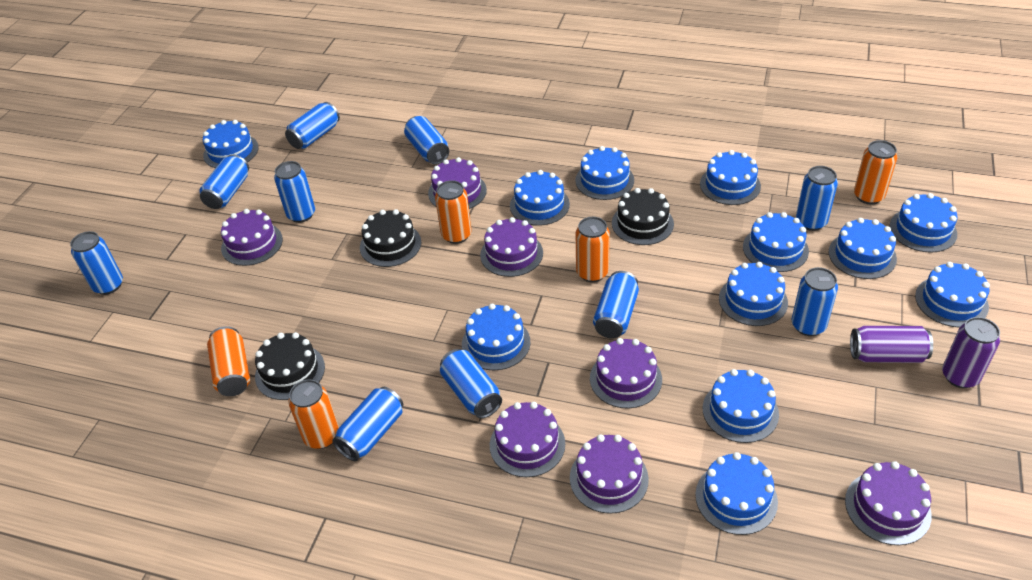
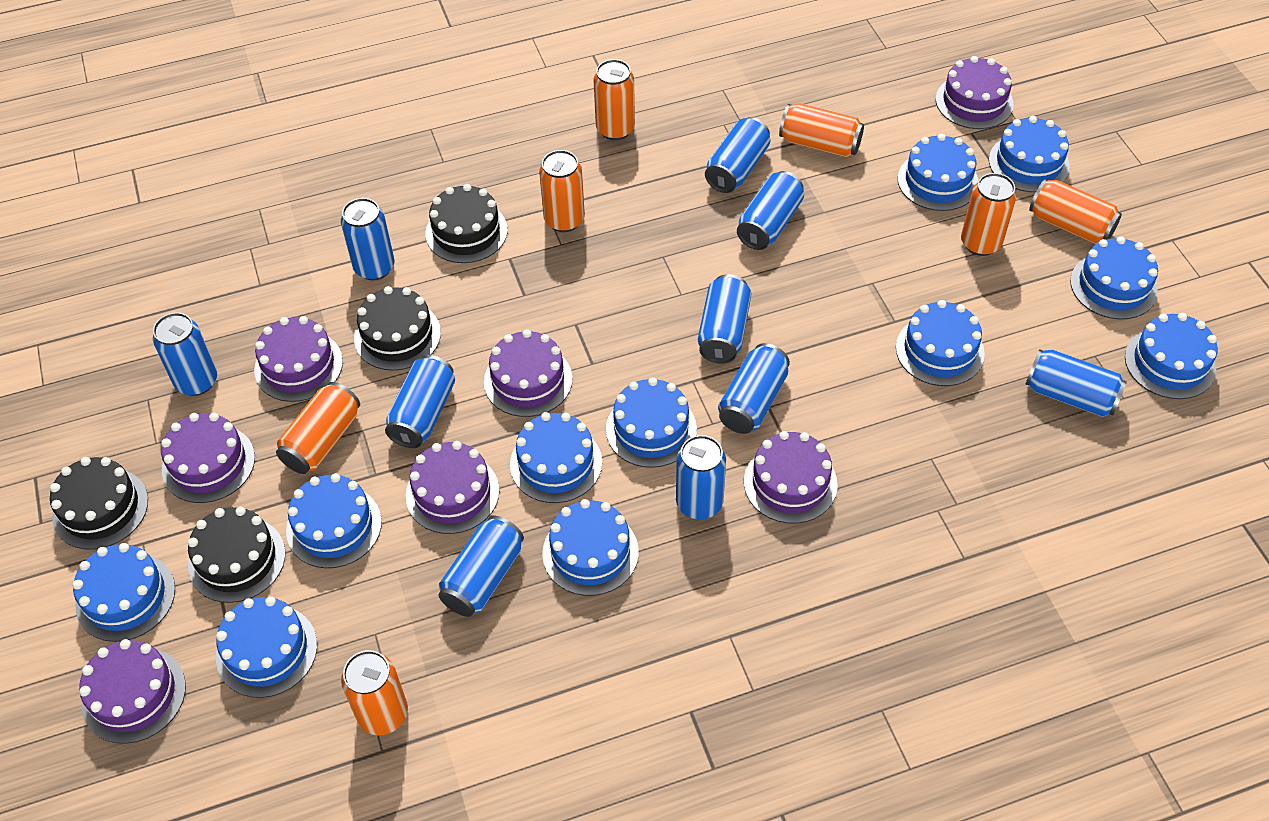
black cake: 3 -> 4
blue cake: 12 -> 11
orange can: 5 -> 7
purple can: 2 -> 0

